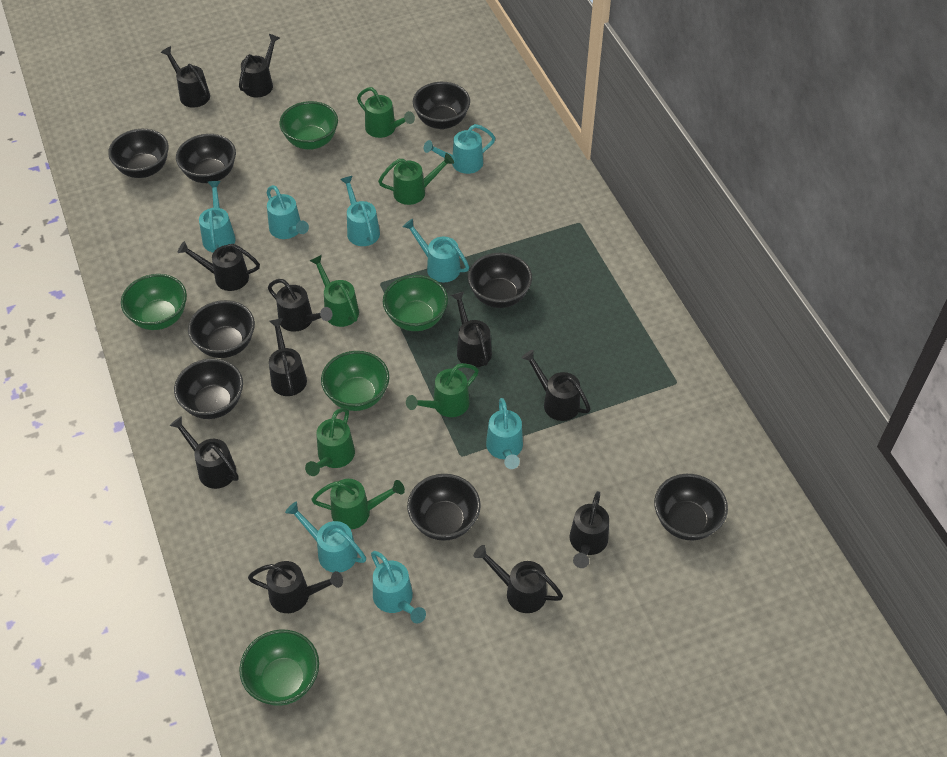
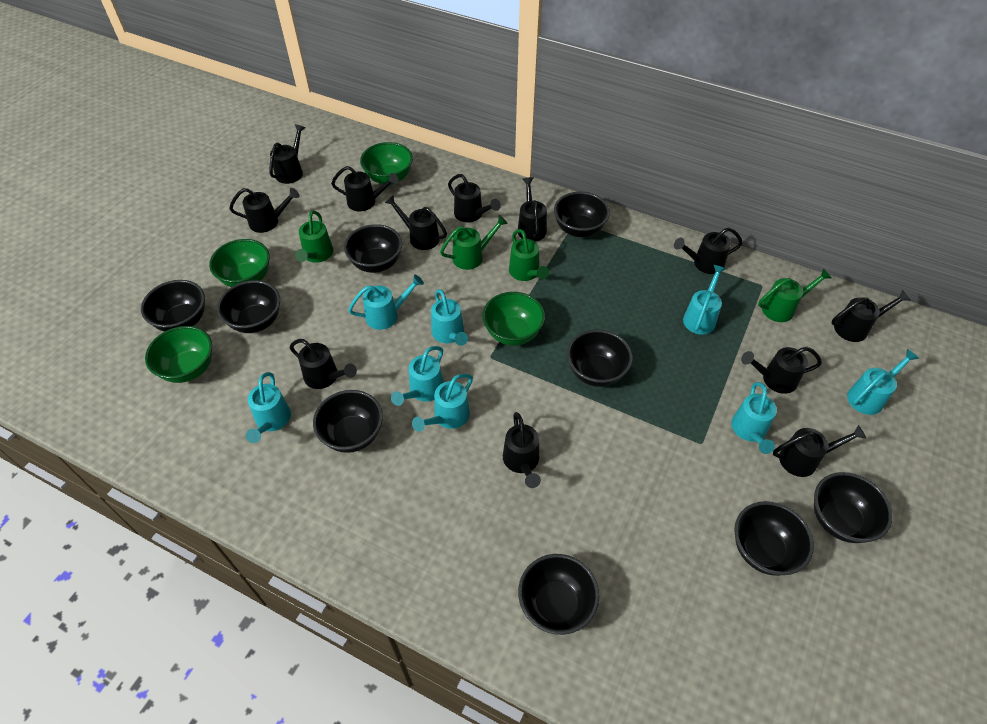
black bowl: 8 -> 9
black watering can: 11 -> 12
green bowl: 5 -> 4
green watering can: 6 -> 4

